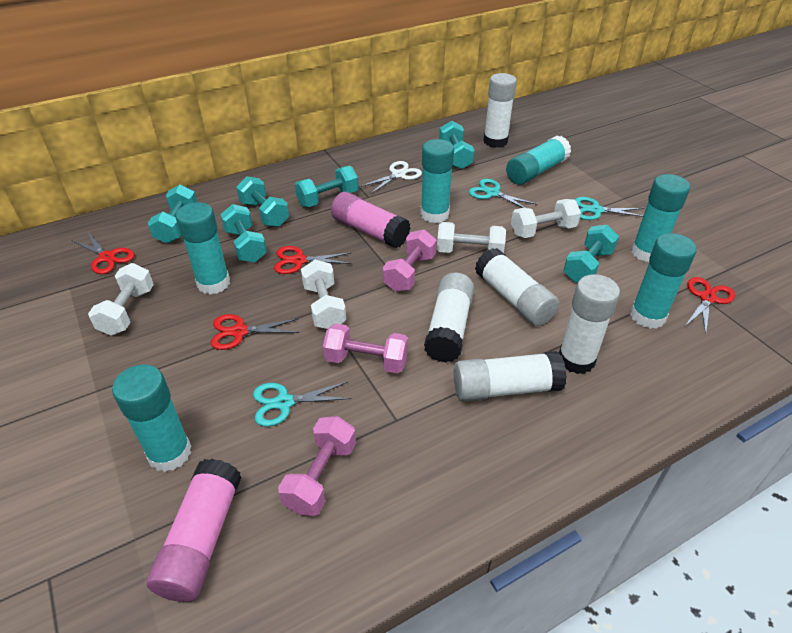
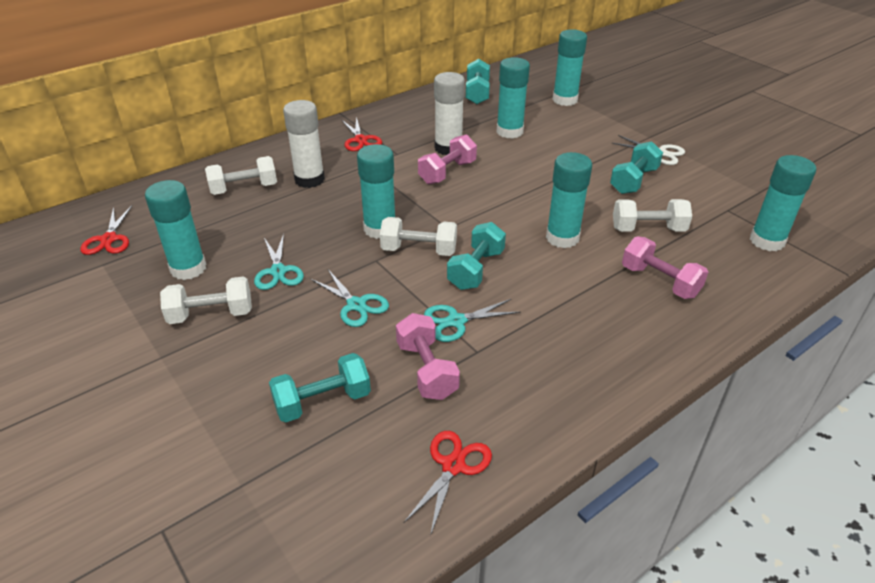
pink glue stick: 2 -> 0
red scissors: 4 -> 3
turquoise dumbbell: 6 -> 4
white glue stick: 5 -> 2

